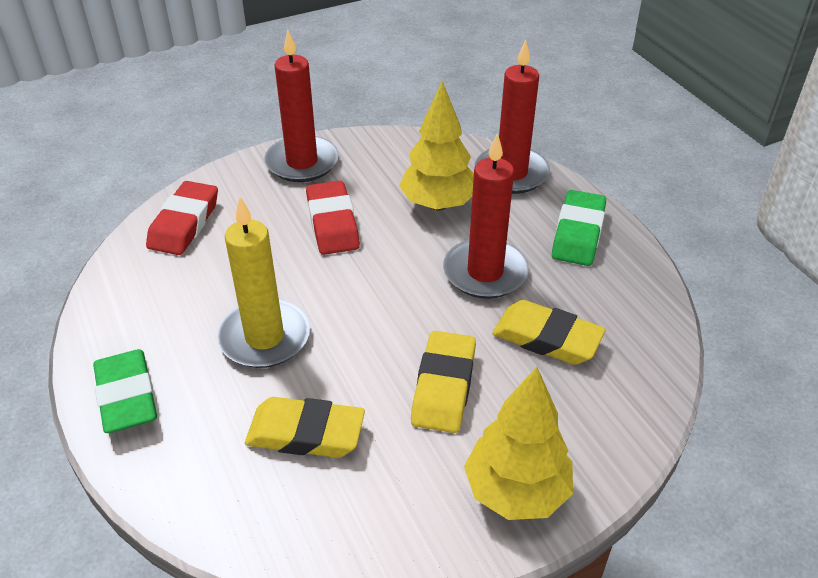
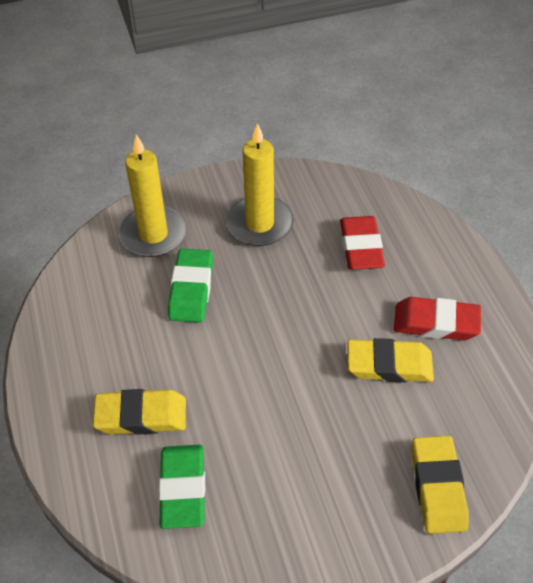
red candle: 3 -> 0
yellow candle: 1 -> 2
yellow tree: 2 -> 0

